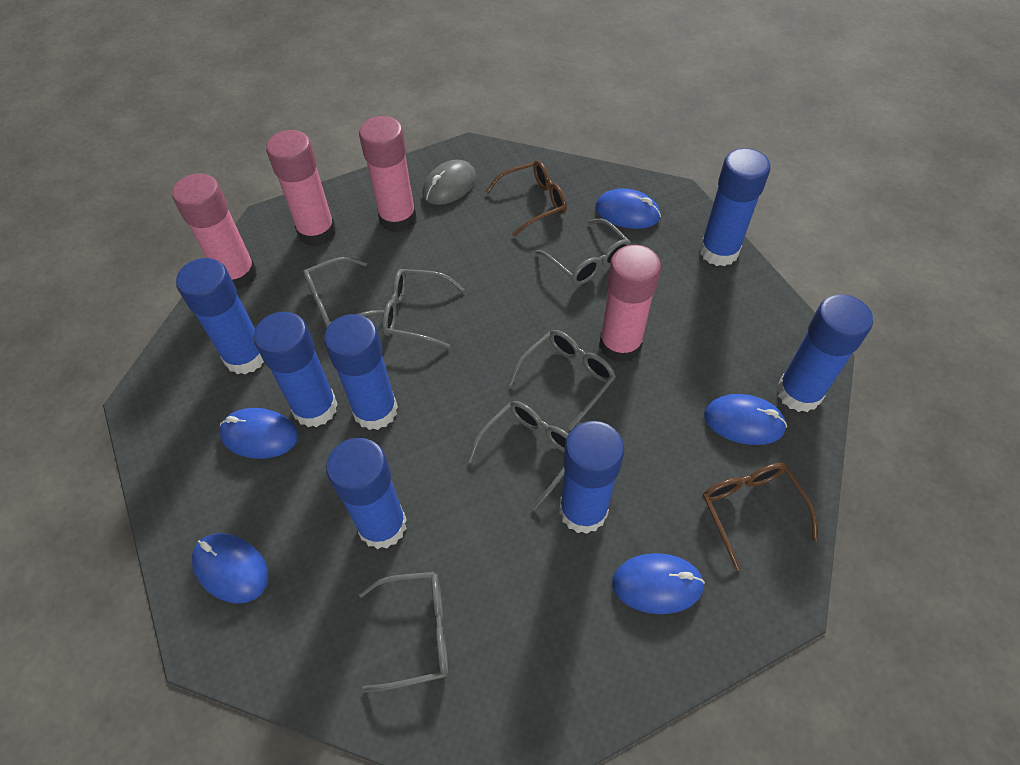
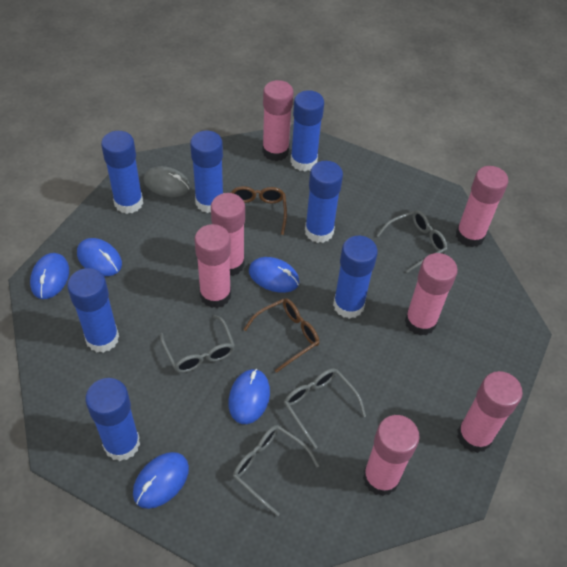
grey glasses: 6 -> 4
pink glue stick: 4 -> 7

